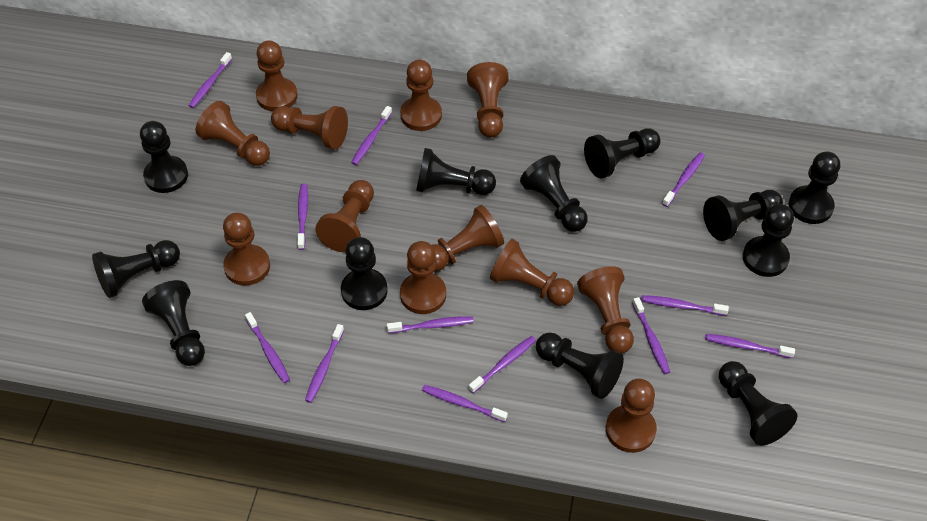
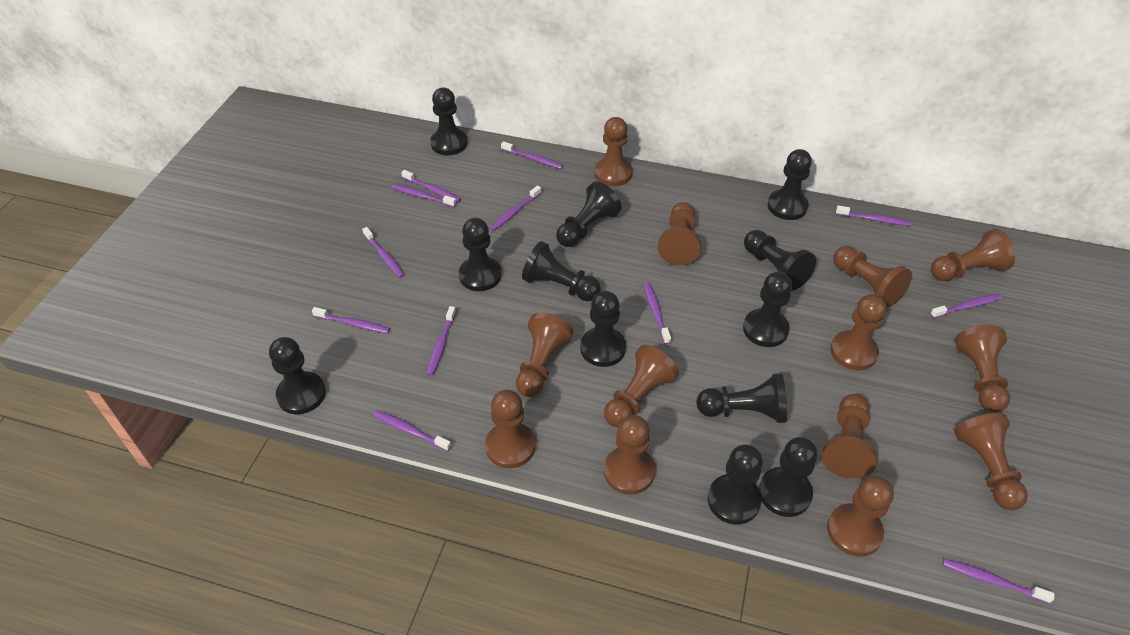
brown pawn: 12 -> 13

